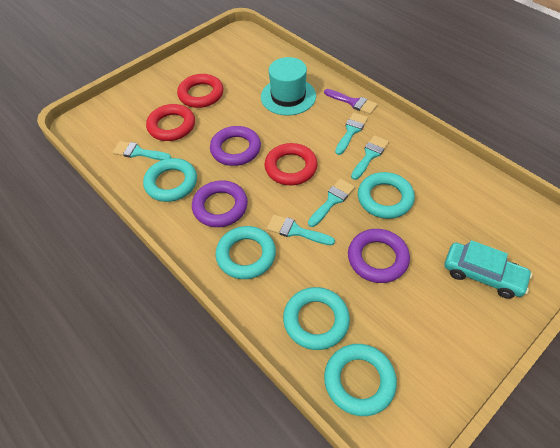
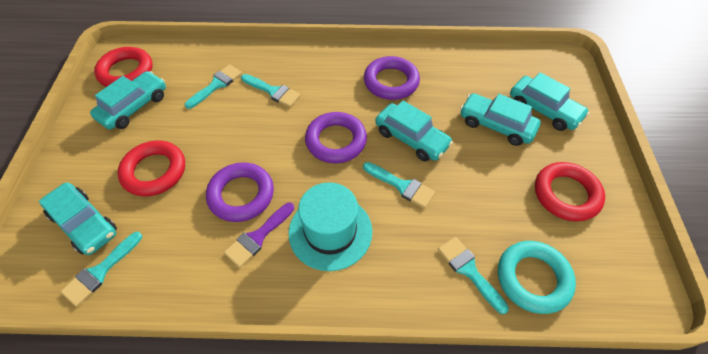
turquoise car: 1 -> 5
turquoise ring: 5 -> 1

